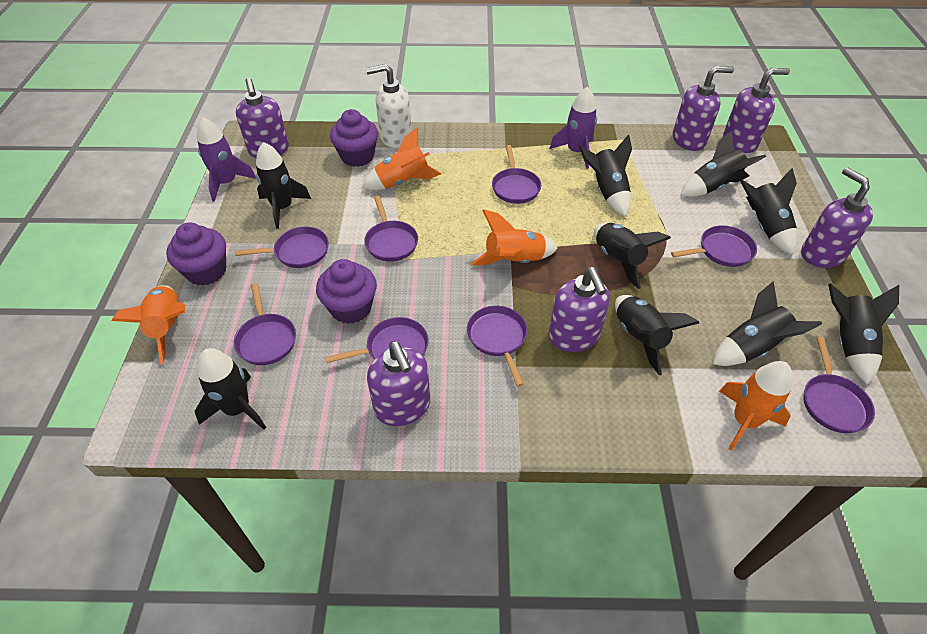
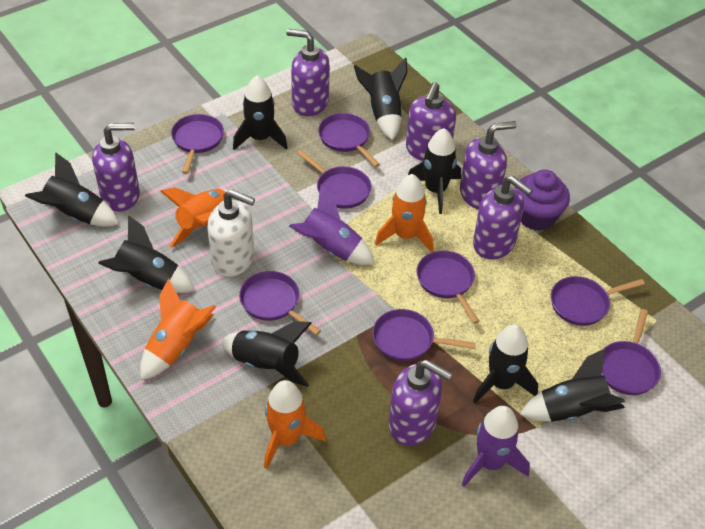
black rocket: 9 -> 8
purple cupcake: 3 -> 1

